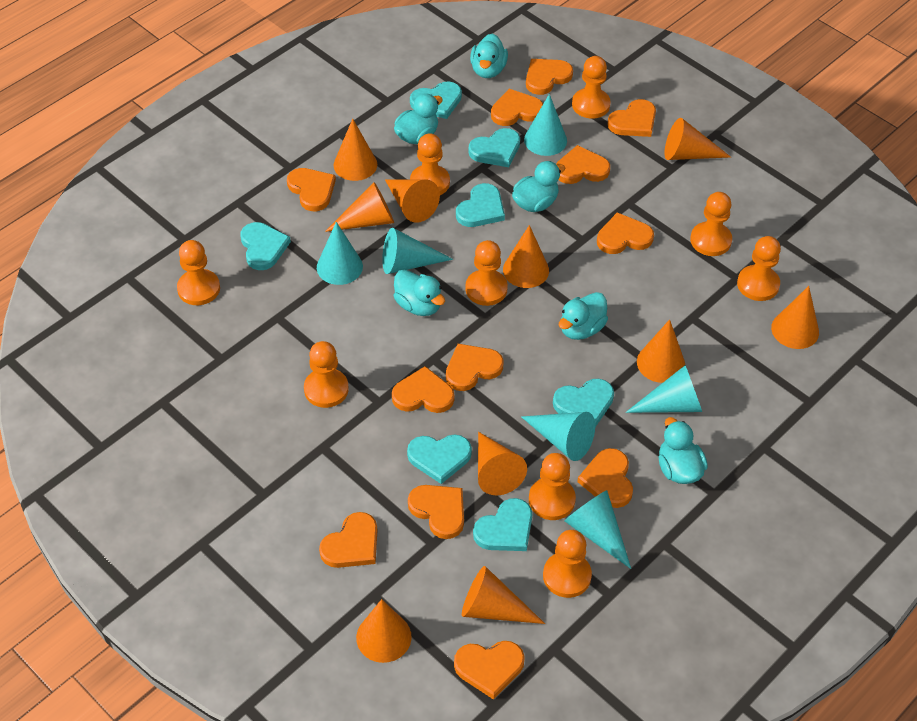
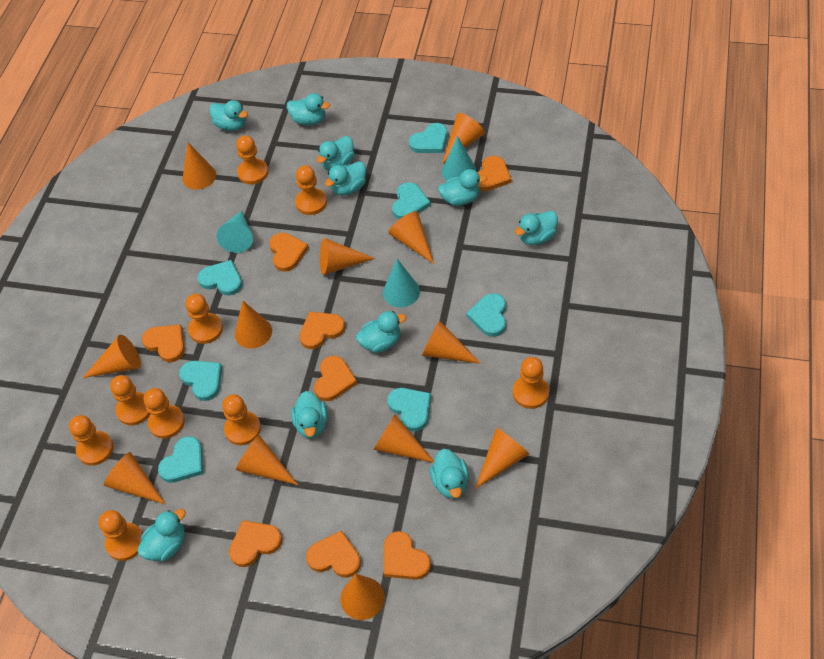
orange cone: 10 -> 12
orange heart: 12 -> 8
turquoise cone: 6 -> 3
turquoise duck: 6 -> 10

